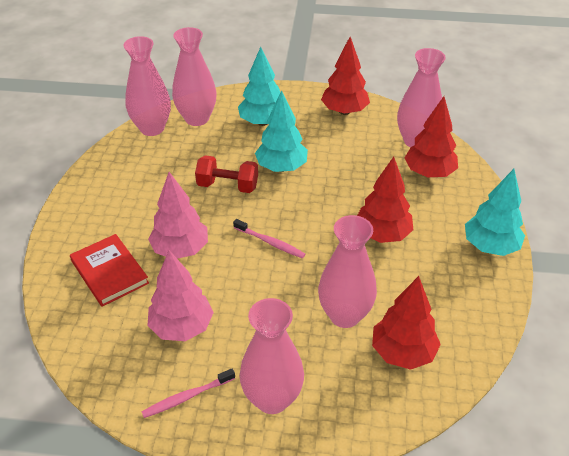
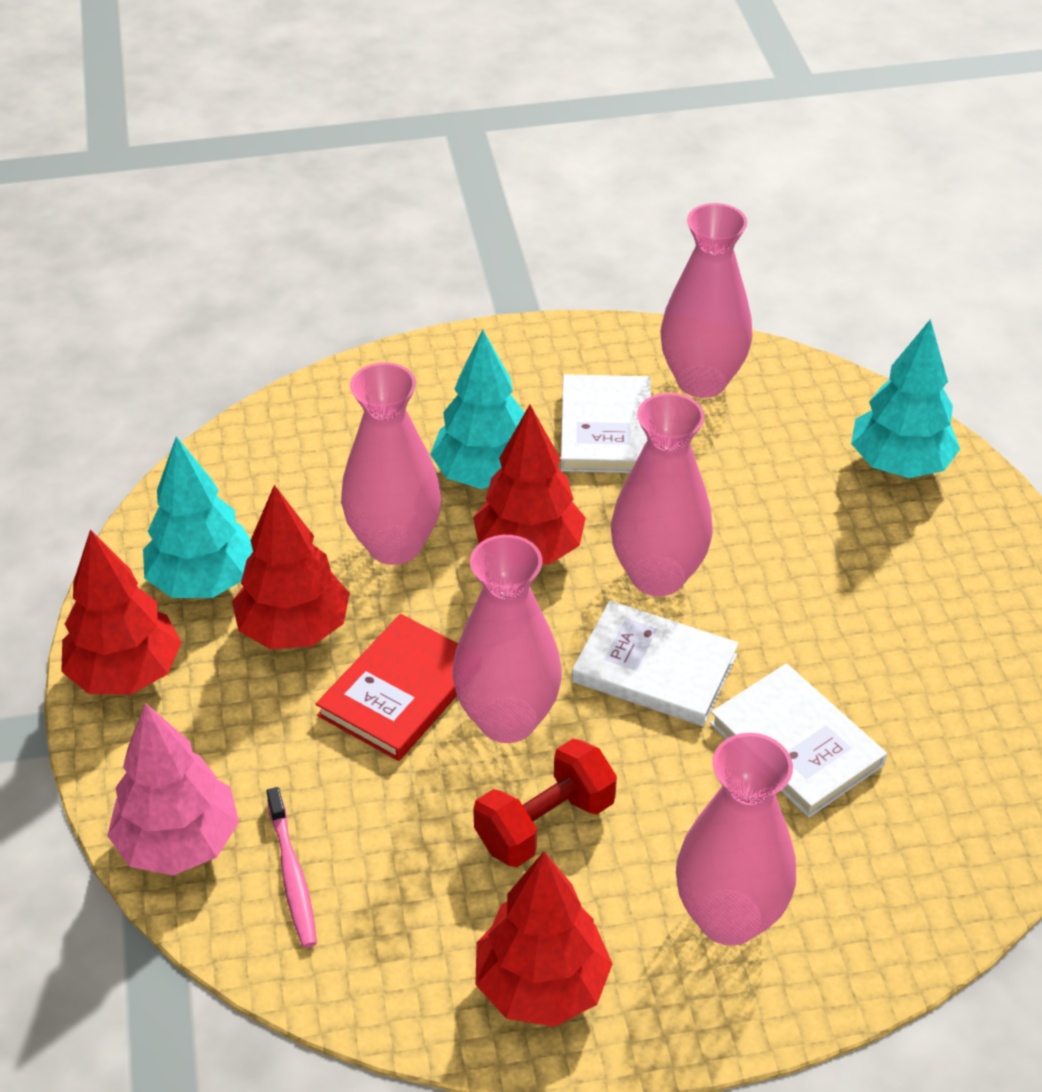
pink toothbrush: 2 -> 1
pink tree: 2 -> 1
white book: 0 -> 3

